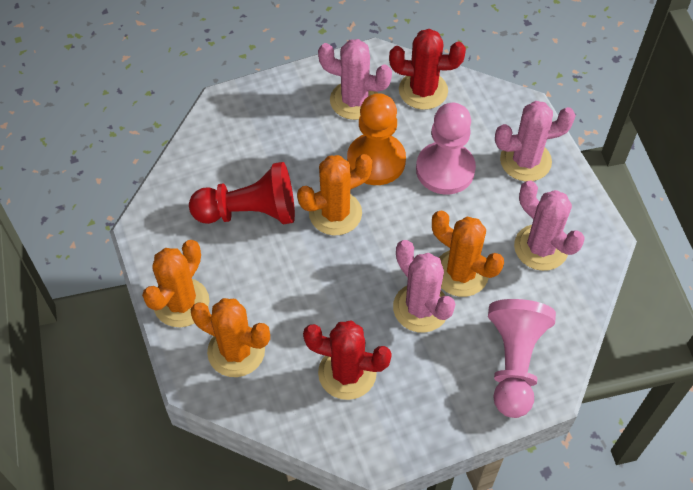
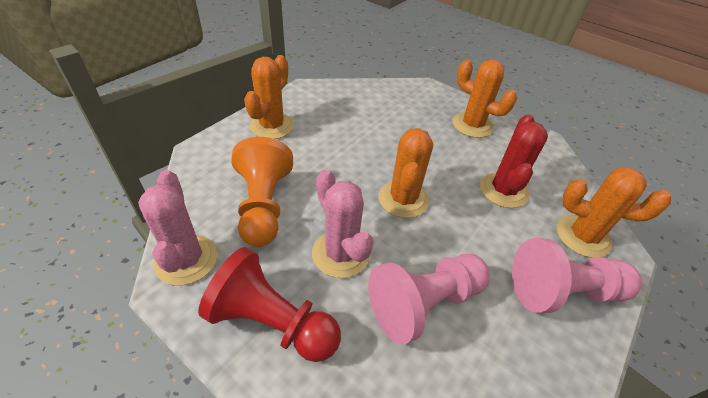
pink cactus: 4 -> 2
red cactus: 2 -> 1

